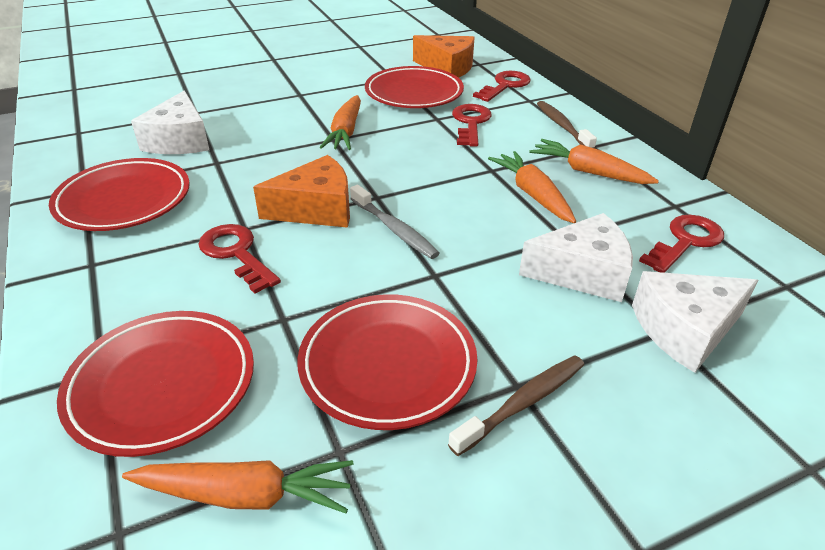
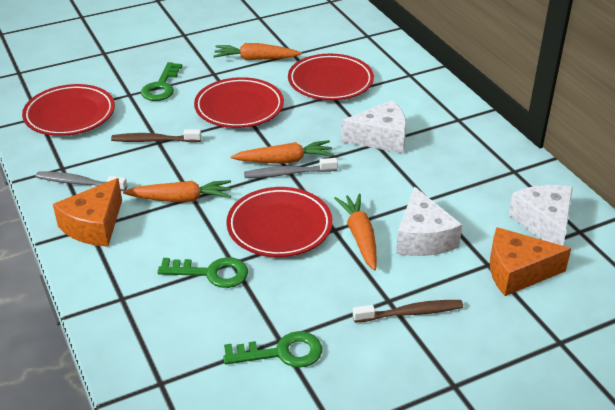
green key: 0 -> 3
grey toothbrush: 1 -> 2
red key: 4 -> 0

